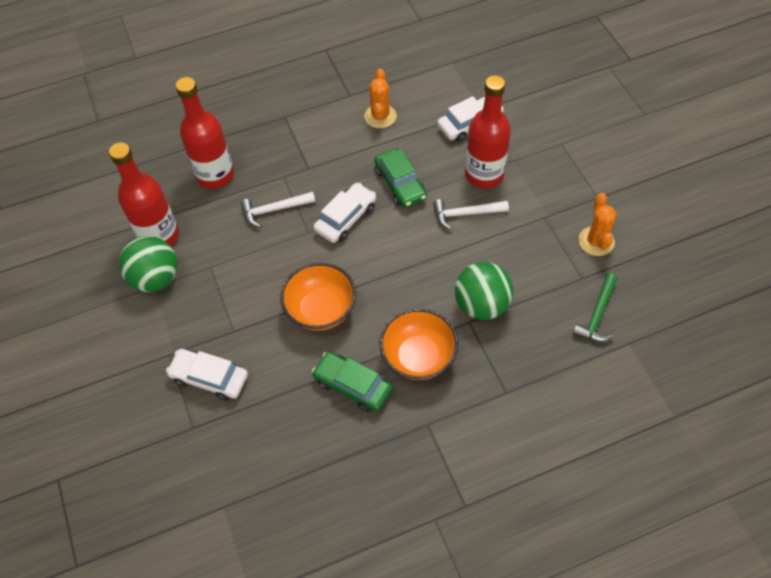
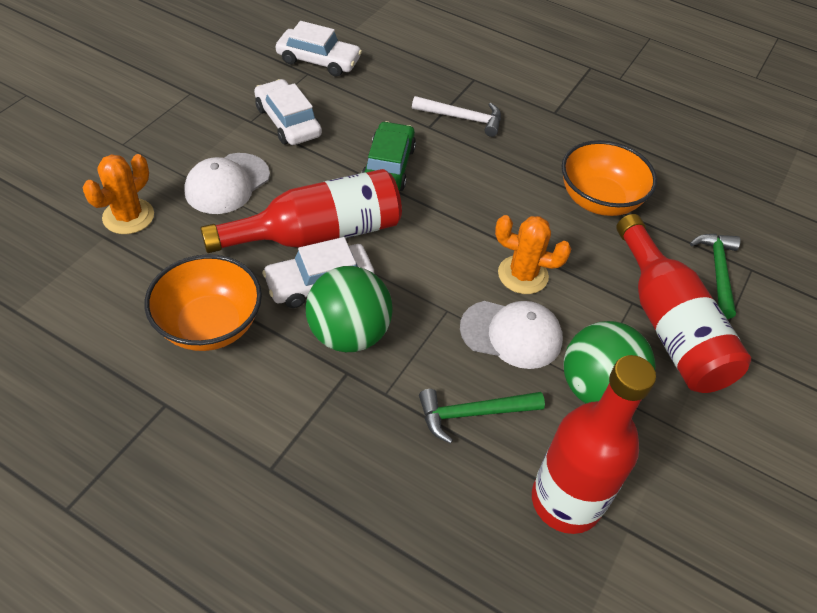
green car: 2 -> 1
green hammer: 1 -> 2
white cap: 0 -> 2
white hammer: 2 -> 1

